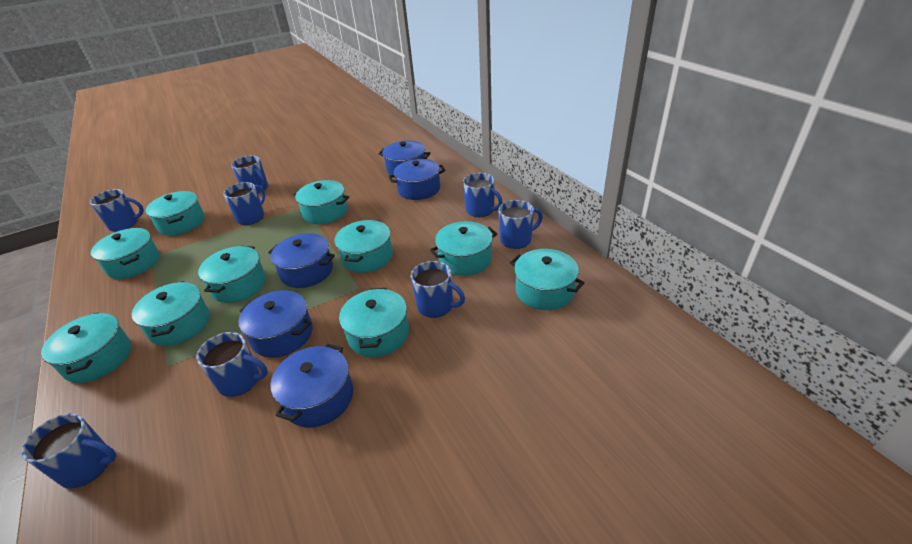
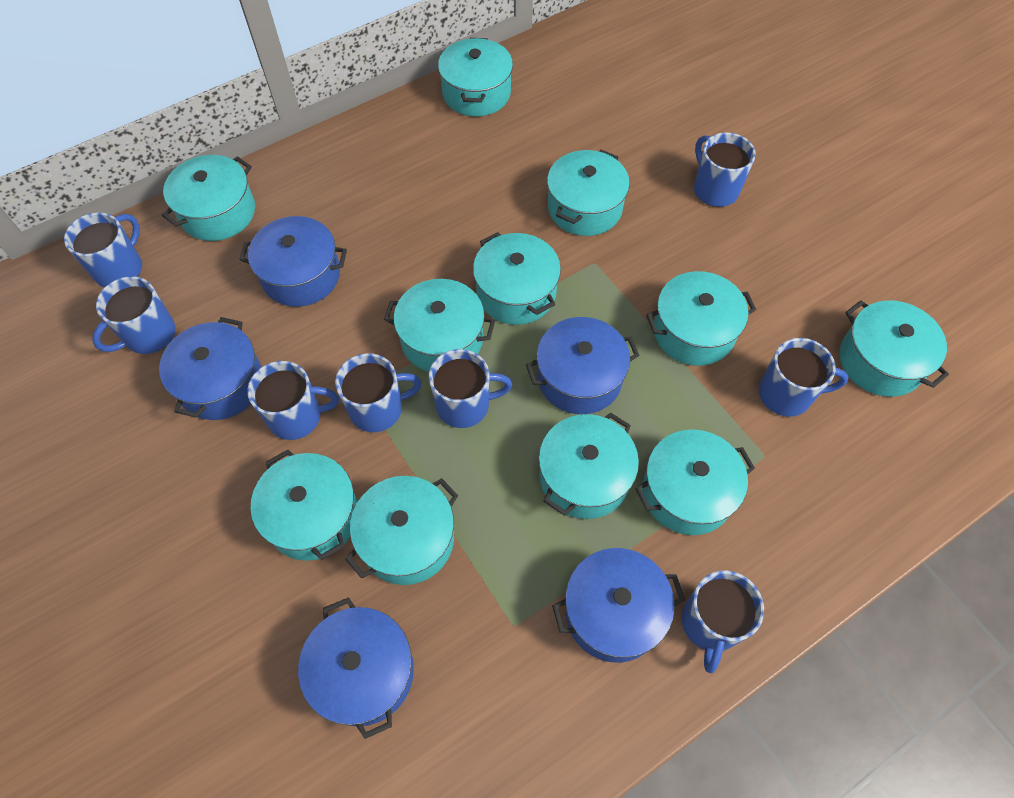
turquoise pot: 10 -> 11

